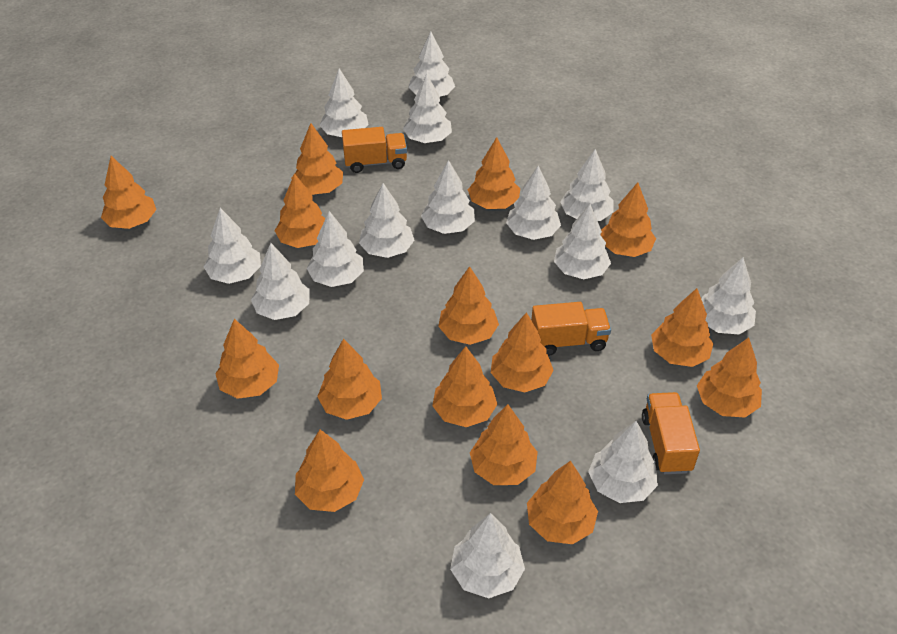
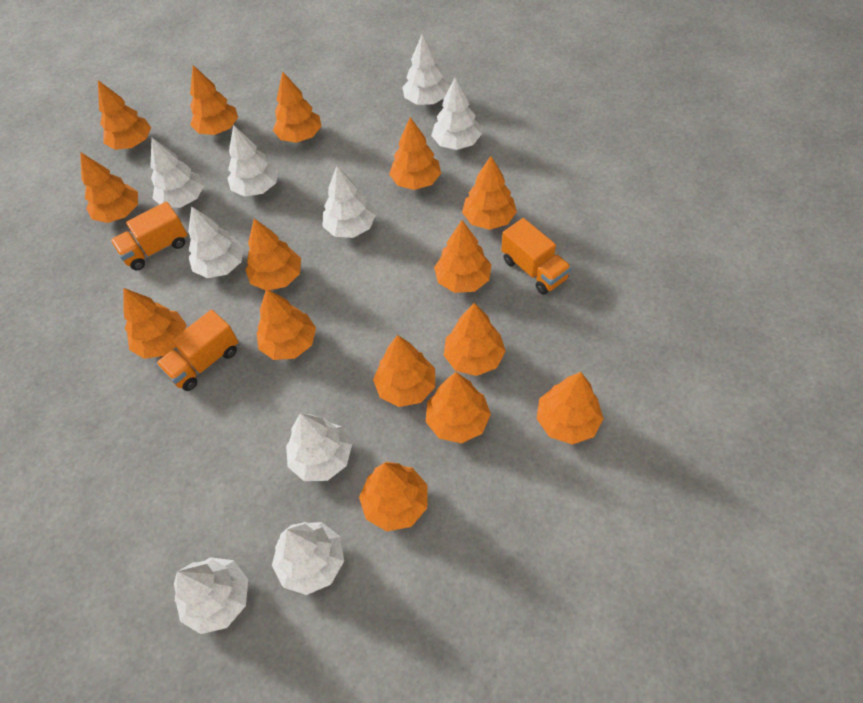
white tree: 14 -> 9

